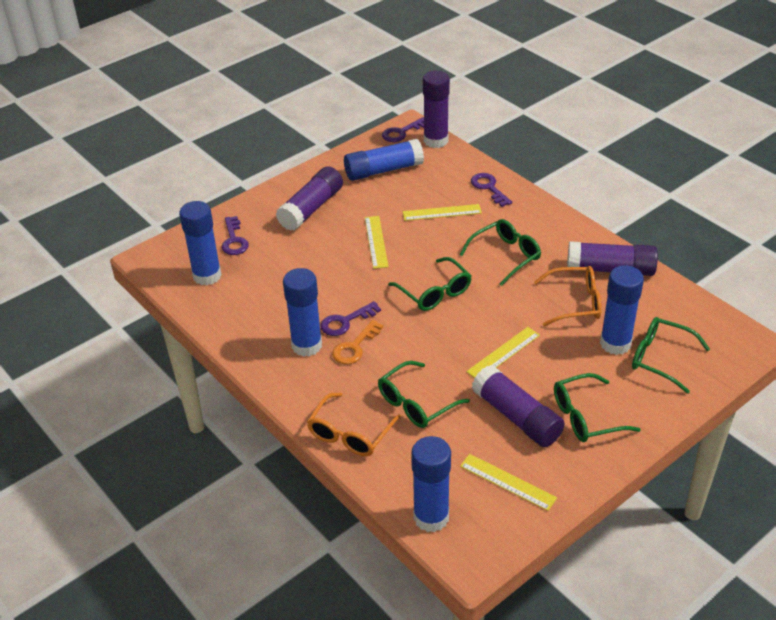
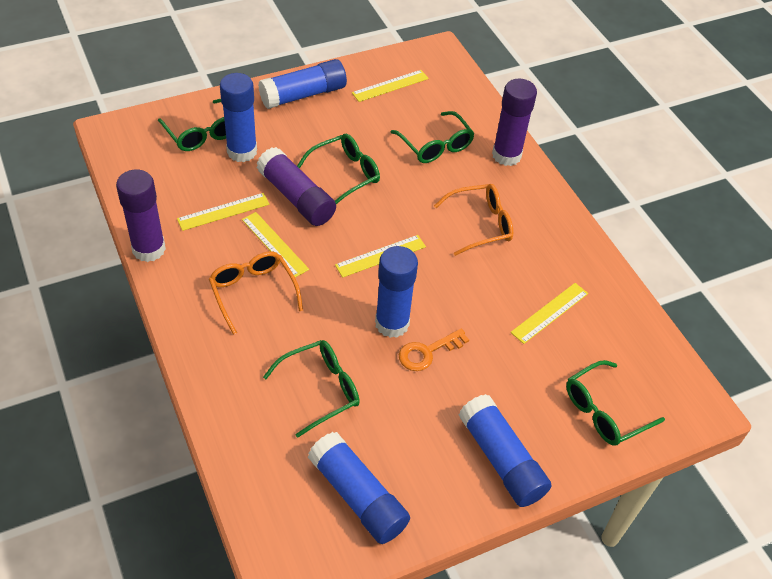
purple glue stick: 4 -> 3
purple key: 4 -> 0
yellow ruler: 4 -> 5

